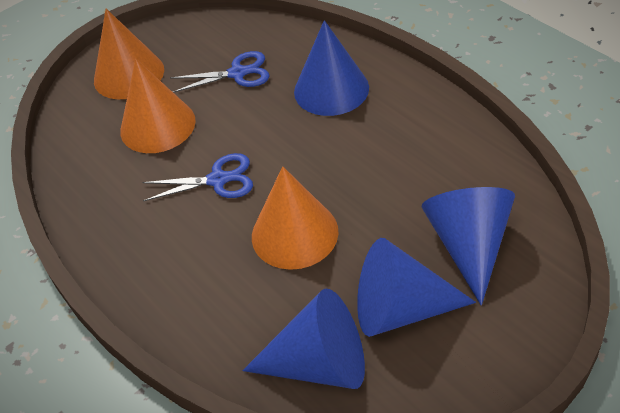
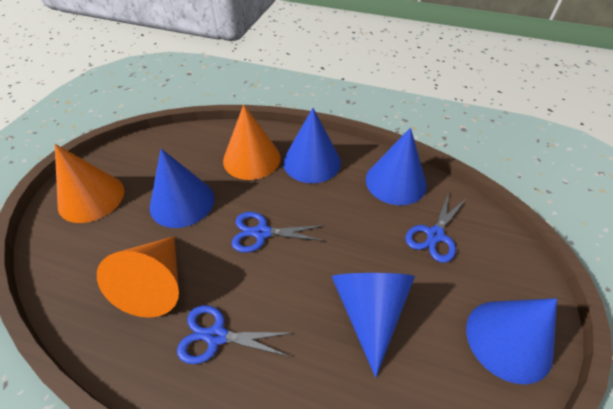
blue cone: 4 -> 5
blue scissors: 2 -> 3

